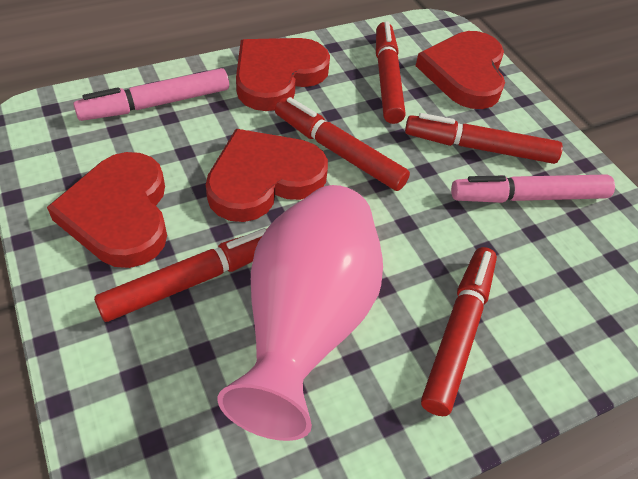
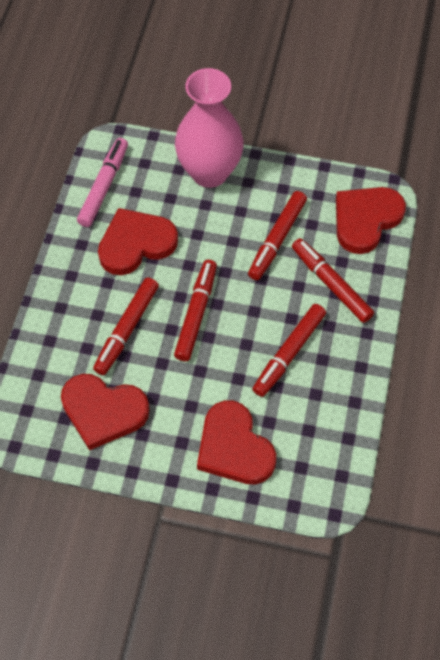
pink marker: 2 -> 1

